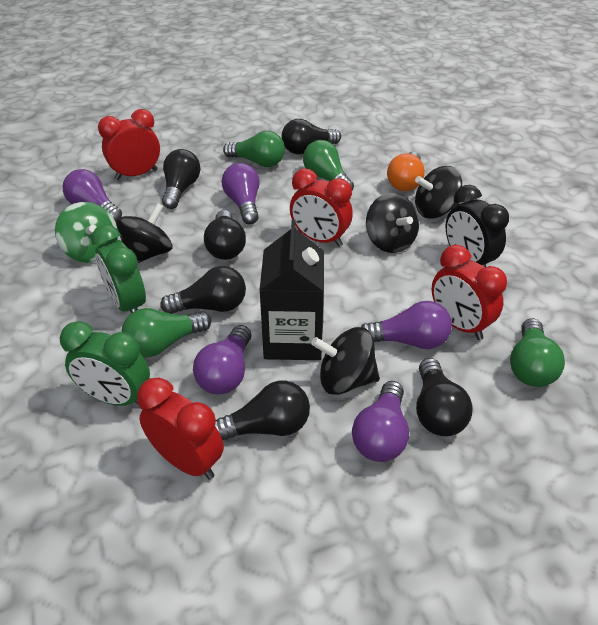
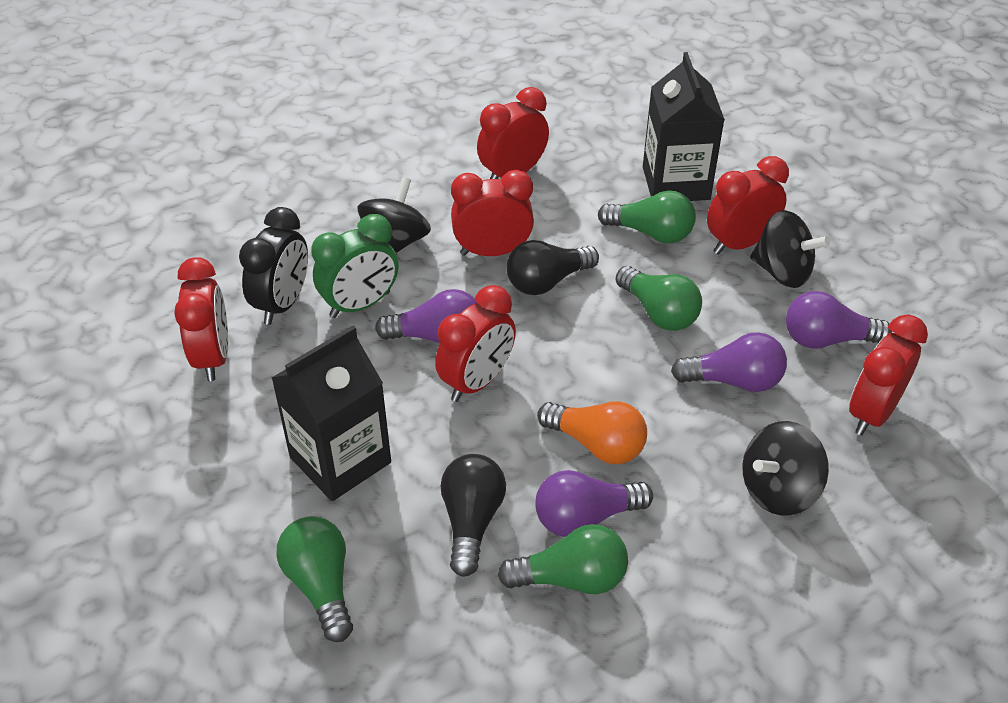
black carton: 1 -> 2
black light bulb: 6 -> 2
black spinning top: 4 -> 3
green clock: 2 -> 1
green spinning top: 1 -> 0
purple light bulb: 5 -> 4
red clock: 4 -> 6

